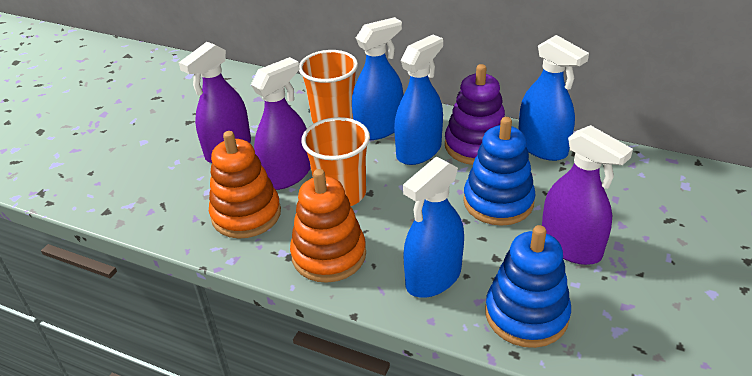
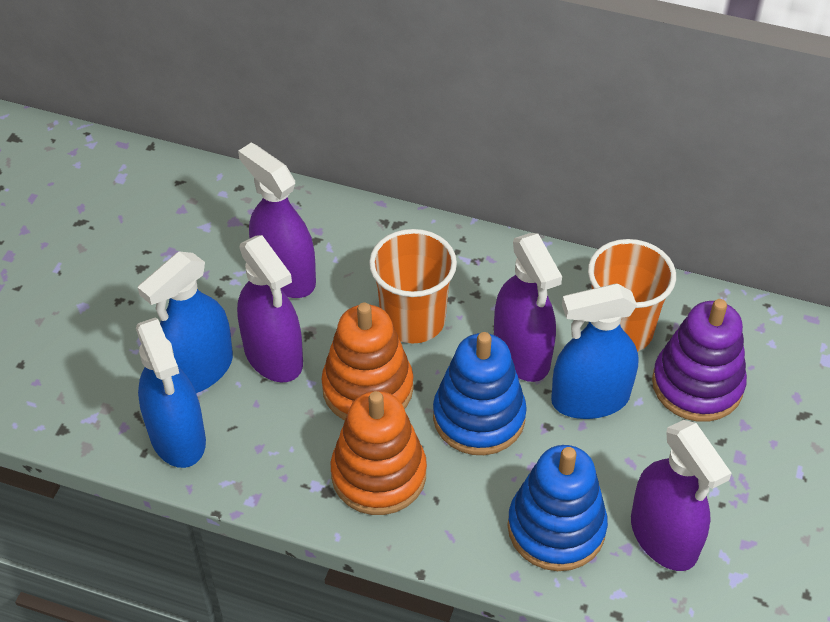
blue spray bottle: 4 -> 3
purple spray bottle: 3 -> 4

